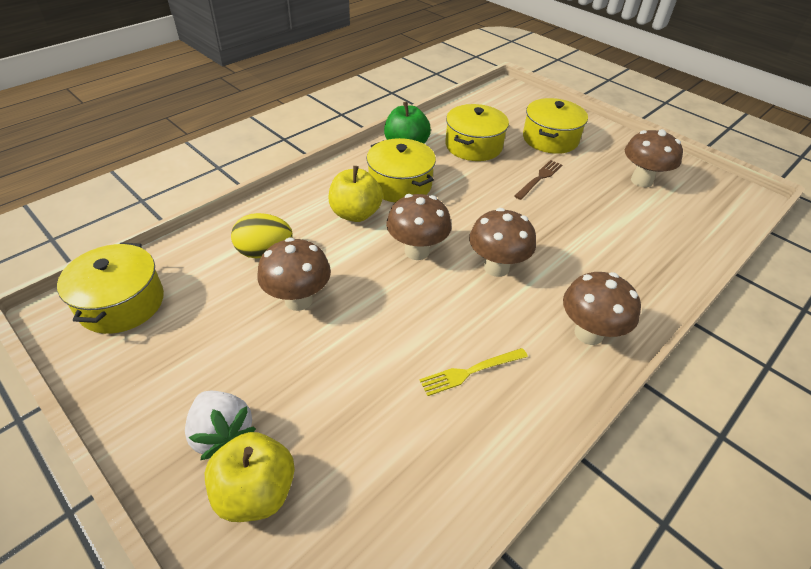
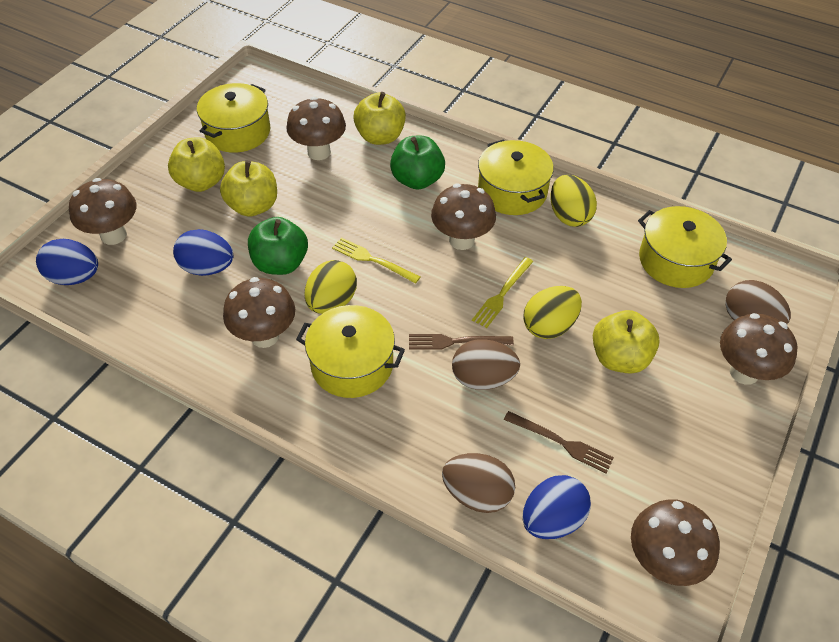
blue egg: 0 -> 3
brown egg: 0 -> 3
brown fork: 1 -> 2
brown mushroom: 5 -> 6
green apple: 1 -> 2
white strawberry: 1 -> 0
yellow apple: 2 -> 4
yellow egg: 1 -> 3
yellow fork: 1 -> 2

